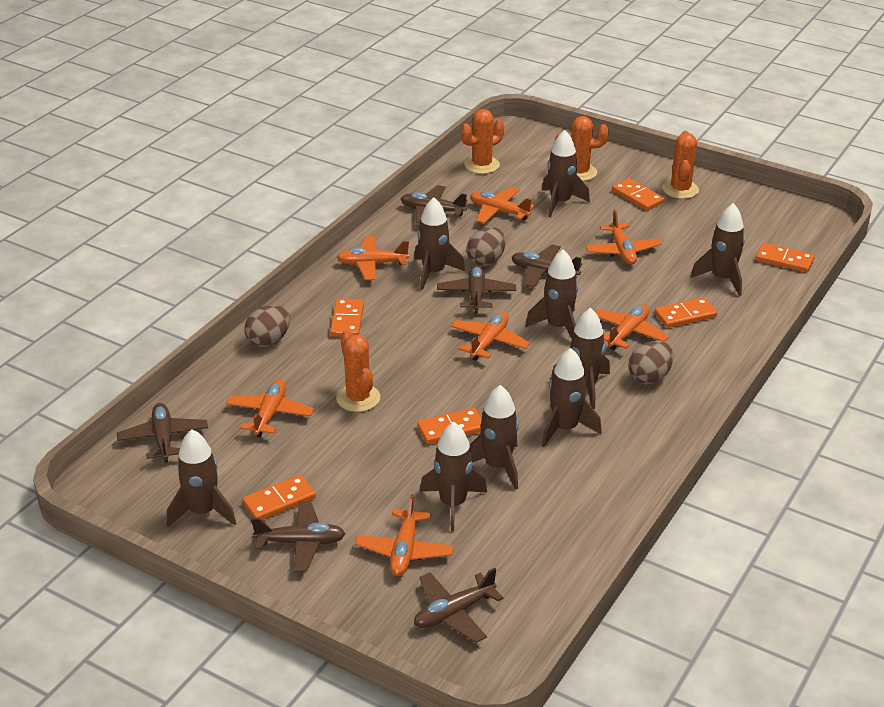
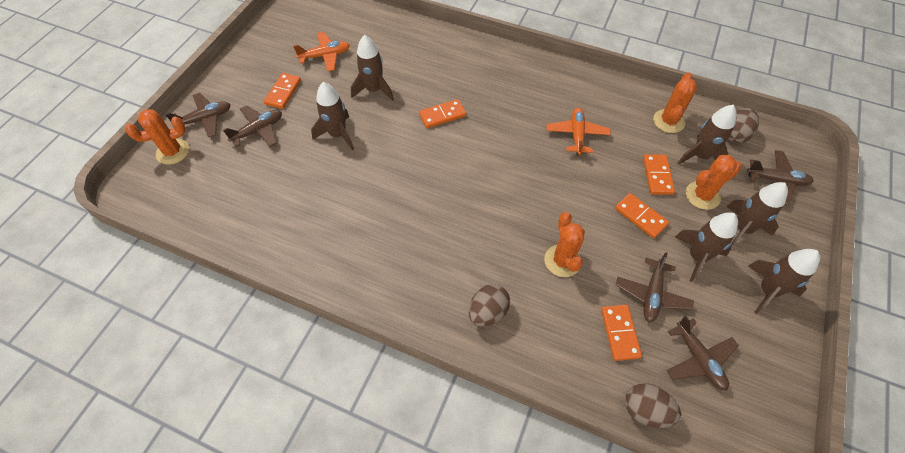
brown plane: 6 -> 5
brown rocket: 9 -> 6
orange domino: 6 -> 5
orange plane: 7 -> 2

